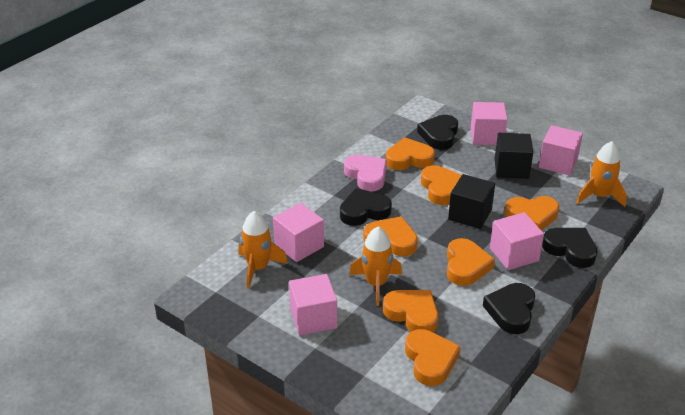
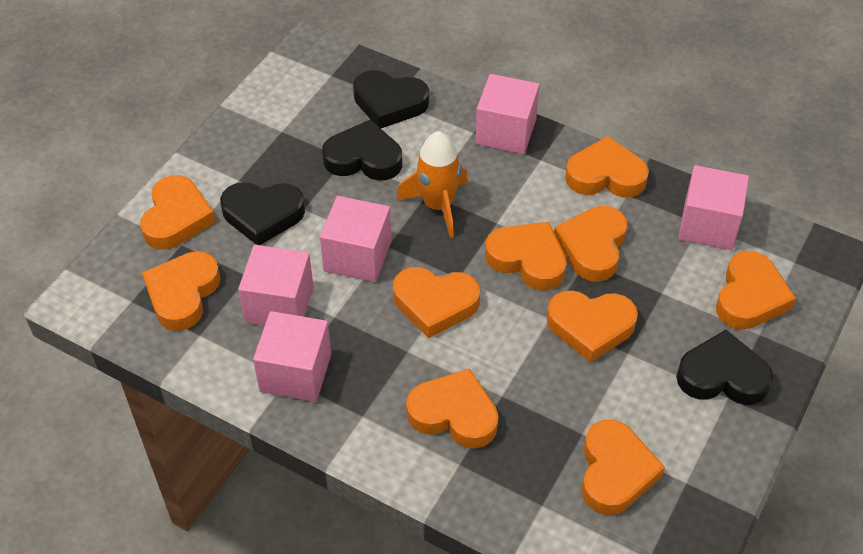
black cube: 2 -> 0
orange heart: 7 -> 10
orange rocket: 3 -> 1
pink heart: 1 -> 0

